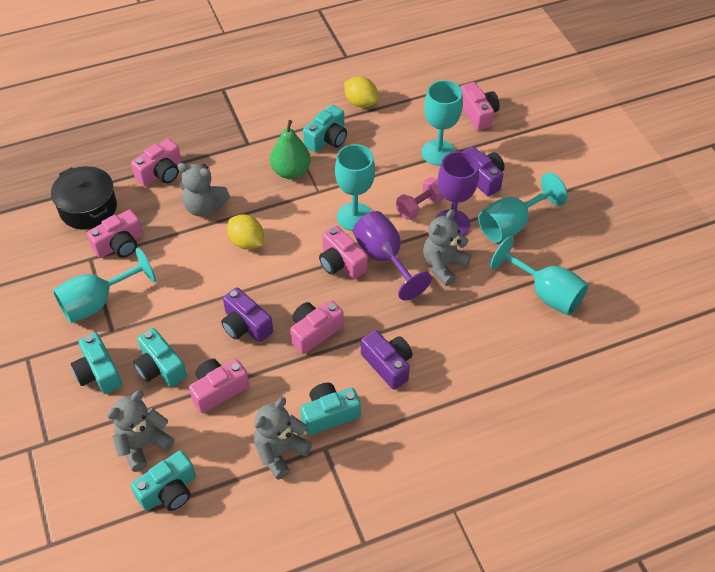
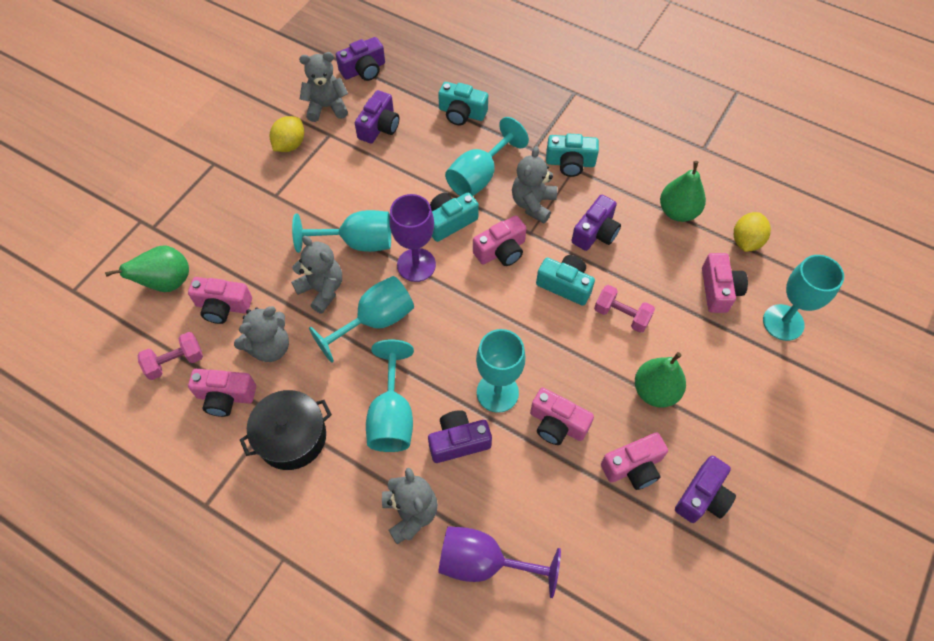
green pear: 1 -> 3
grey teddy bear: 4 -> 5
pink dumbbell: 1 -> 2
purple camera: 3 -> 5
turquoise camera: 5 -> 4
turquoise goblet: 5 -> 6

